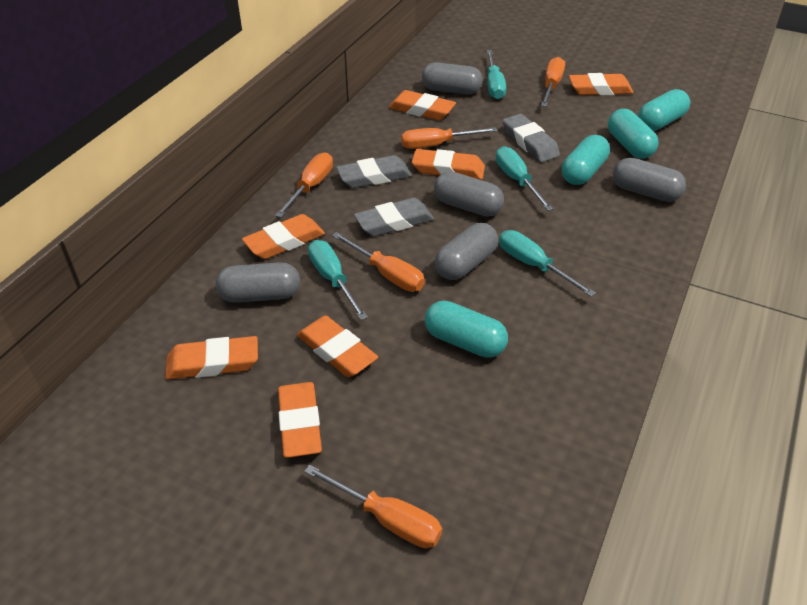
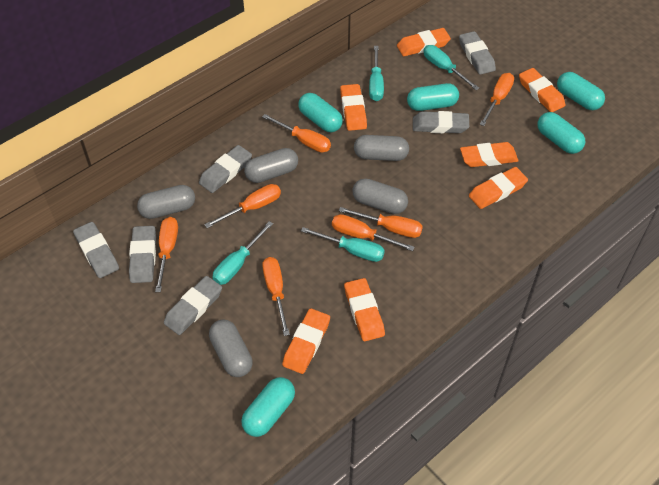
grey eraser: 3 -> 6
orange screwdriver: 5 -> 7
turquoise capsule: 4 -> 5

